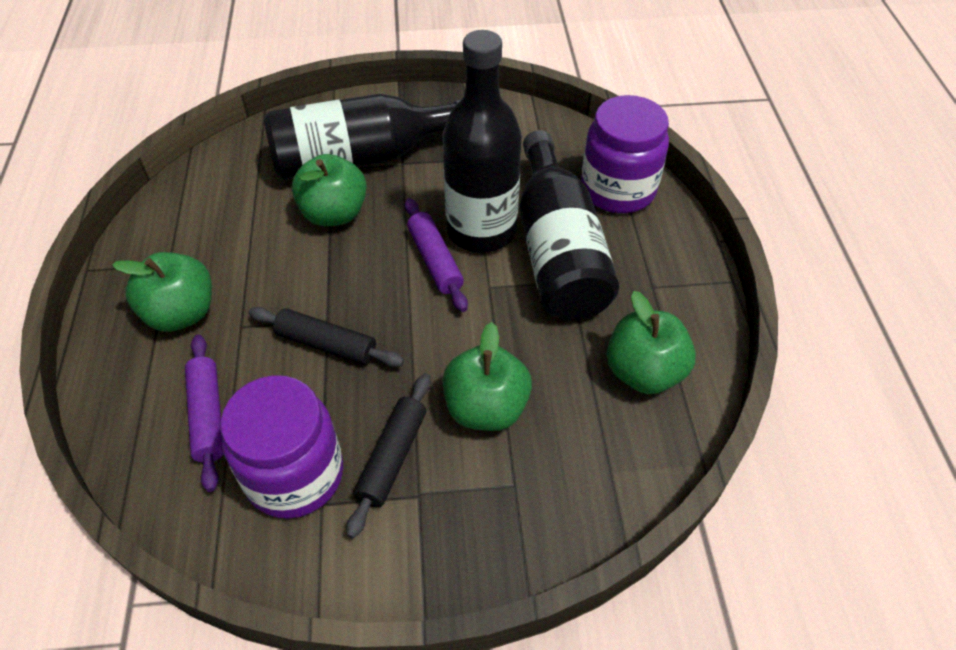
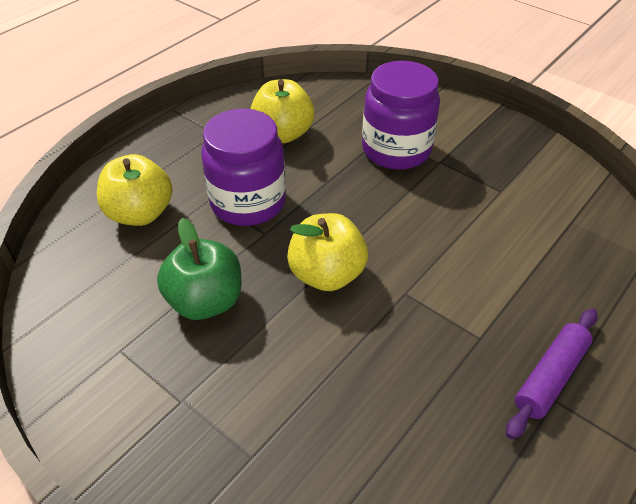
black bottle: 3 -> 0
black rolling pin: 2 -> 0
green apple: 4 -> 1
purple rolling pin: 2 -> 1
yellow apple: 0 -> 3

